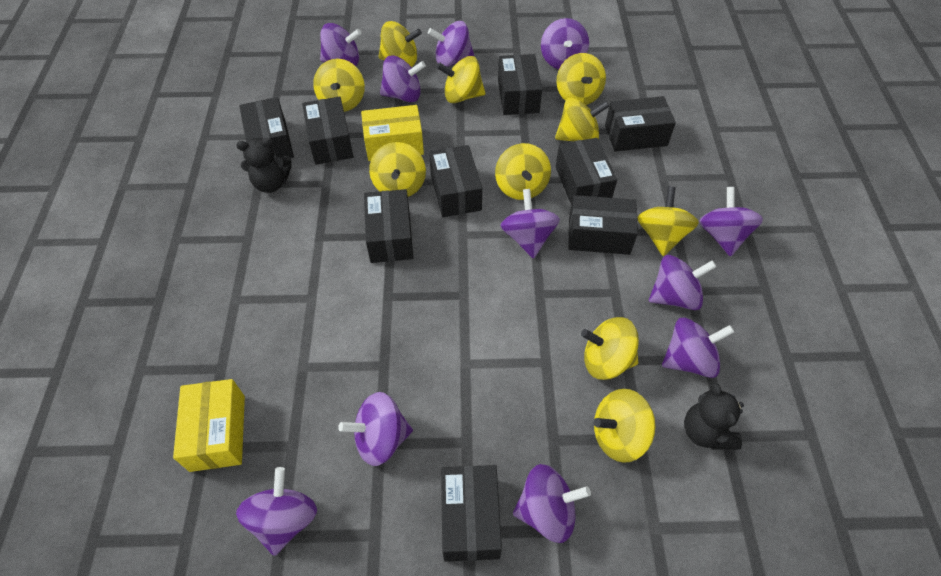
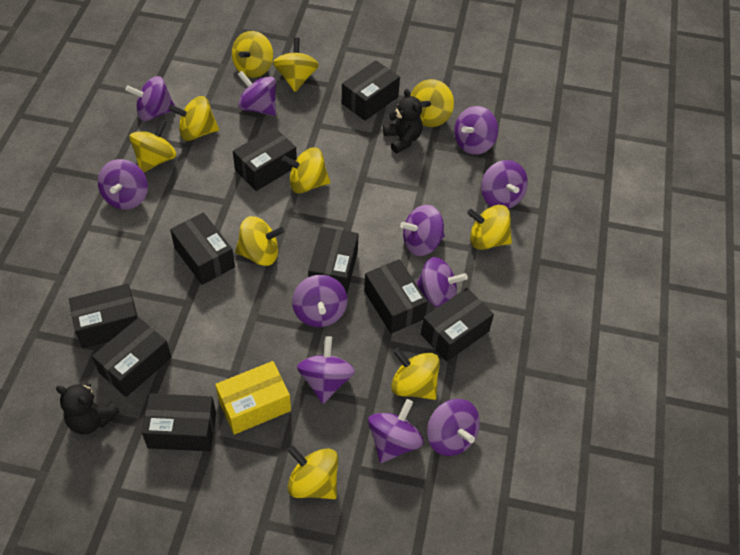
yellow box: 2 -> 1

